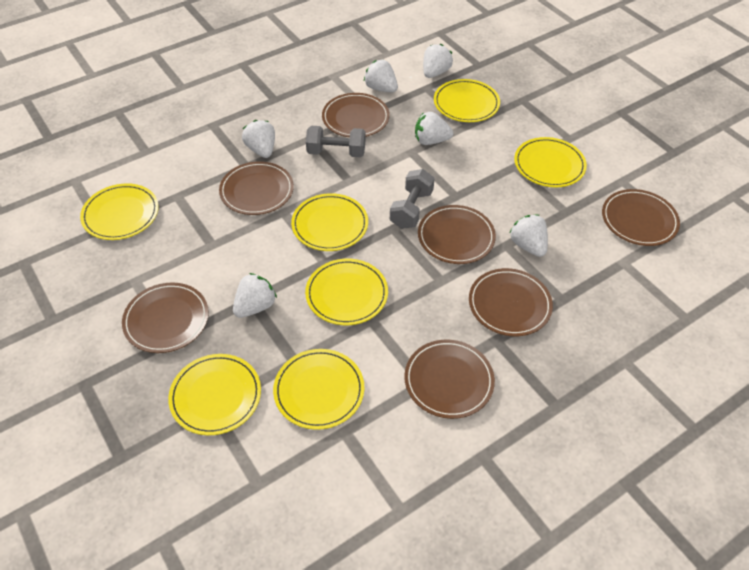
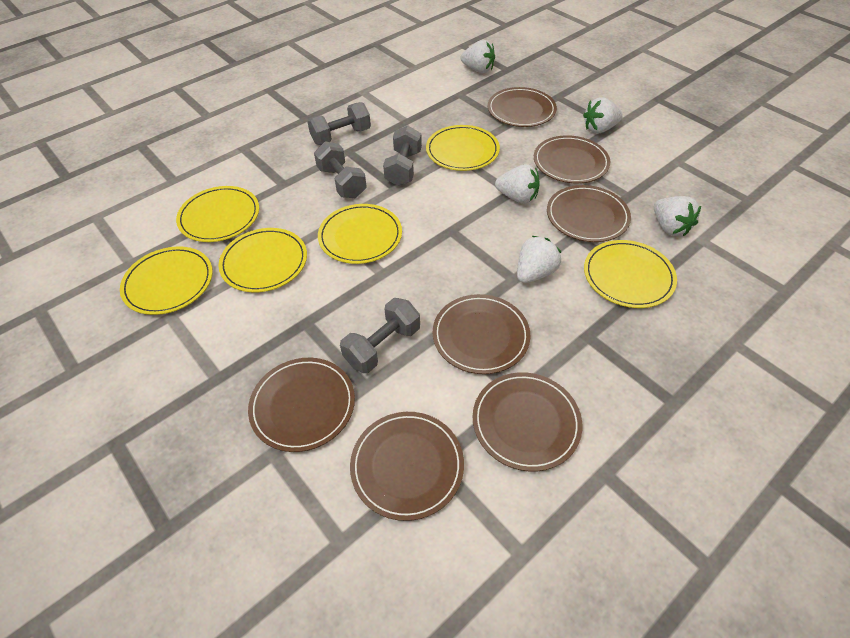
grey dumbbell: 2 -> 4
white strawberry: 6 -> 5
yellow plate: 7 -> 6

